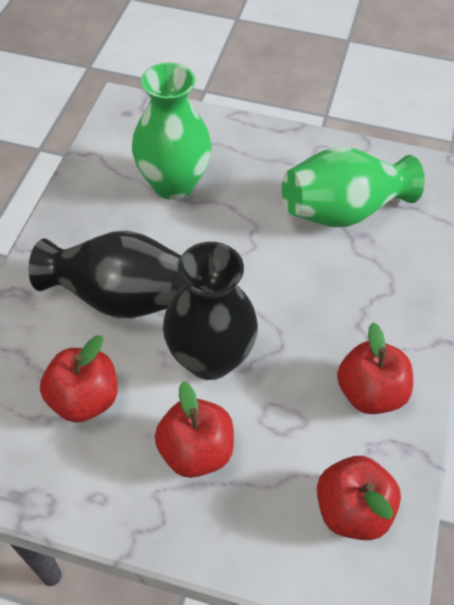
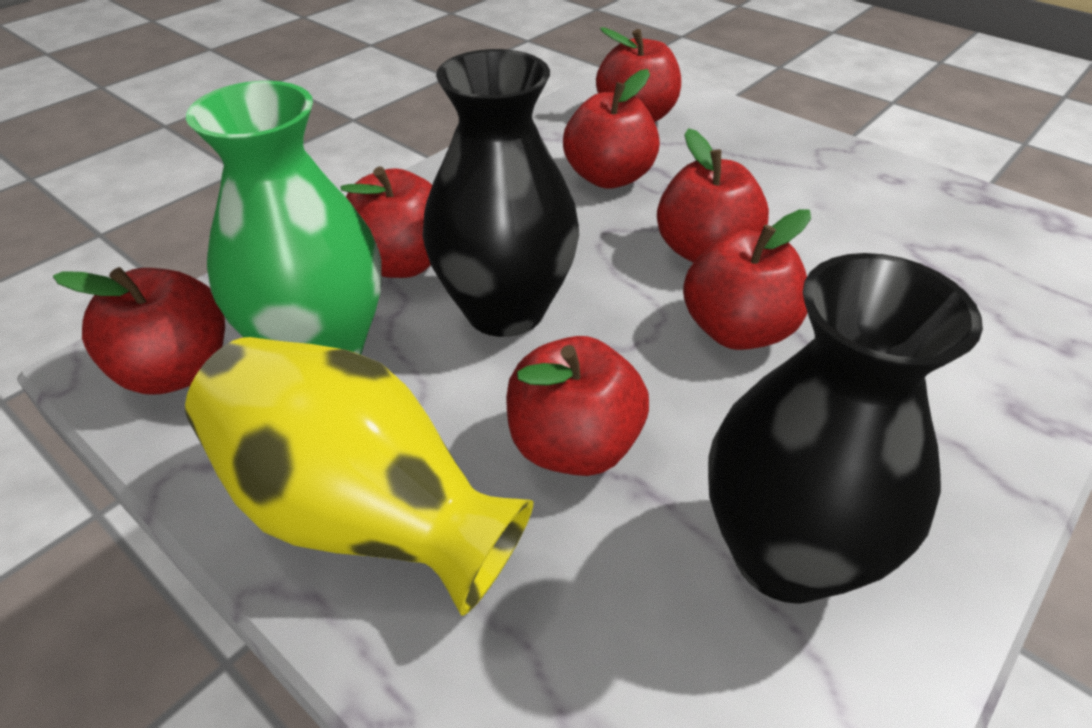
green vase: 2 -> 1
red apple: 4 -> 7
yellow vase: 0 -> 1

